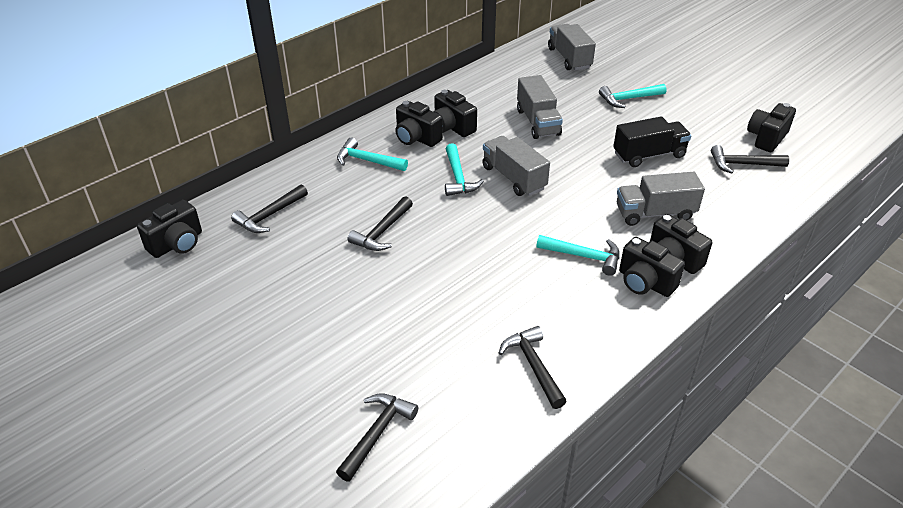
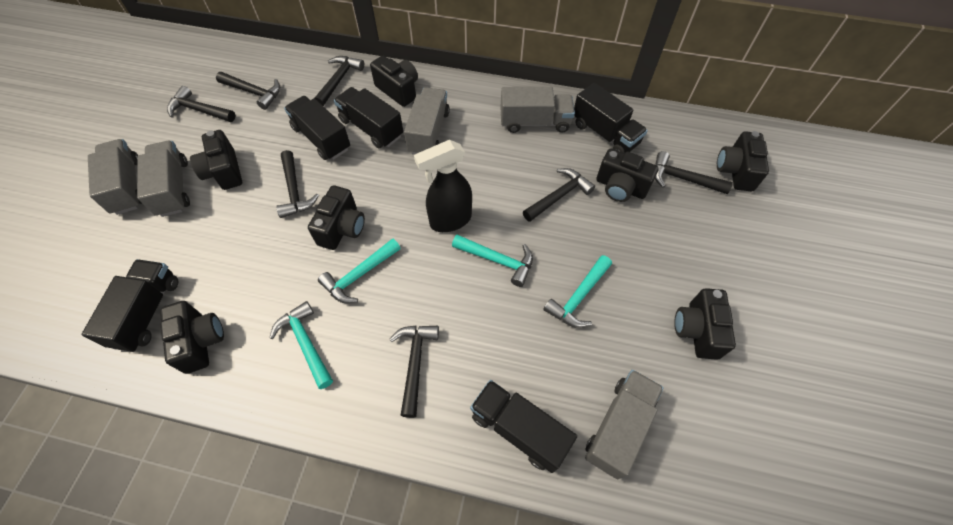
black camera: 6 -> 7
black hammer: 5 -> 7
black spray bottle: 0 -> 1
black truck: 1 -> 5
grey truck: 4 -> 5

